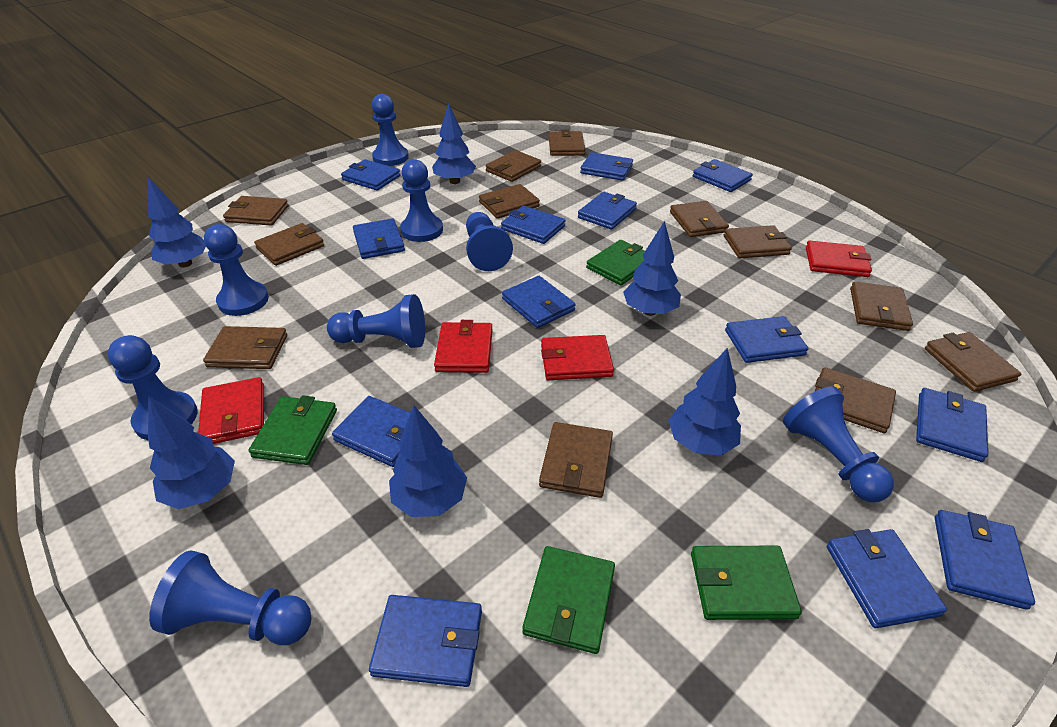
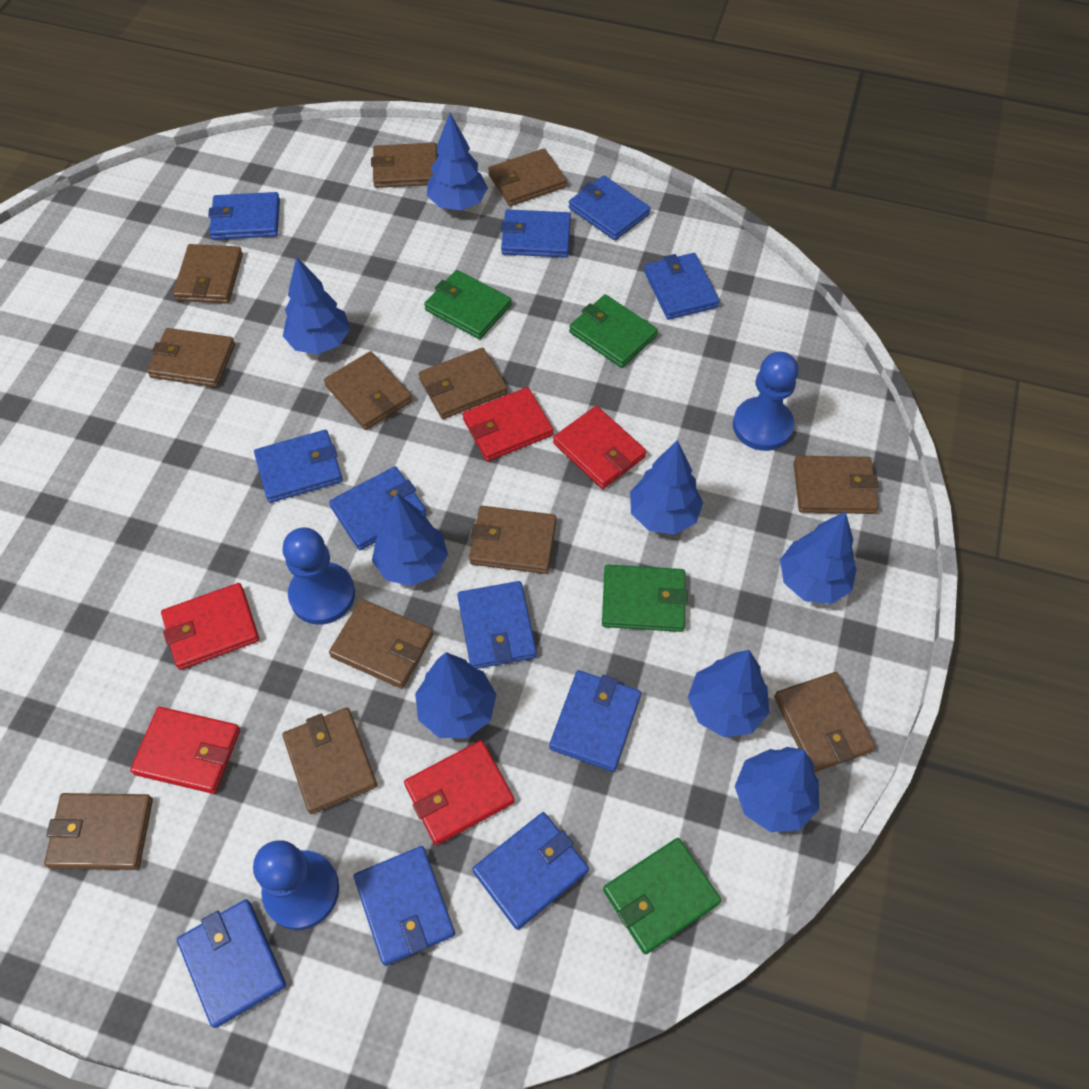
blue pawn: 8 -> 3
blue tree: 6 -> 8
blue wallet: 13 -> 11
red wallet: 4 -> 5

